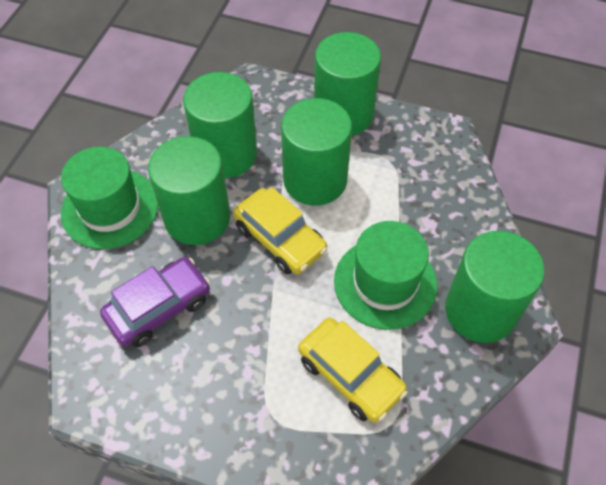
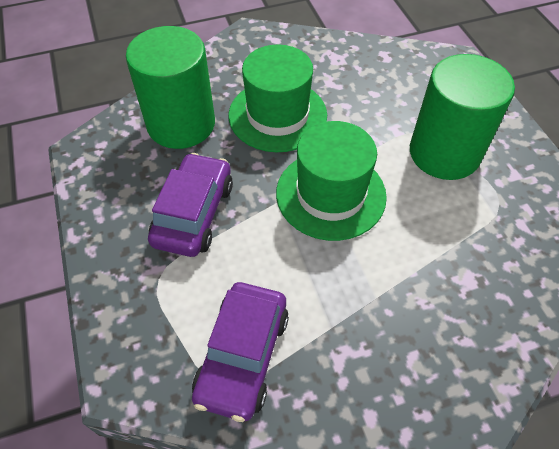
green cylinder: 5 -> 2
purple car: 1 -> 2
yellow car: 2 -> 0

